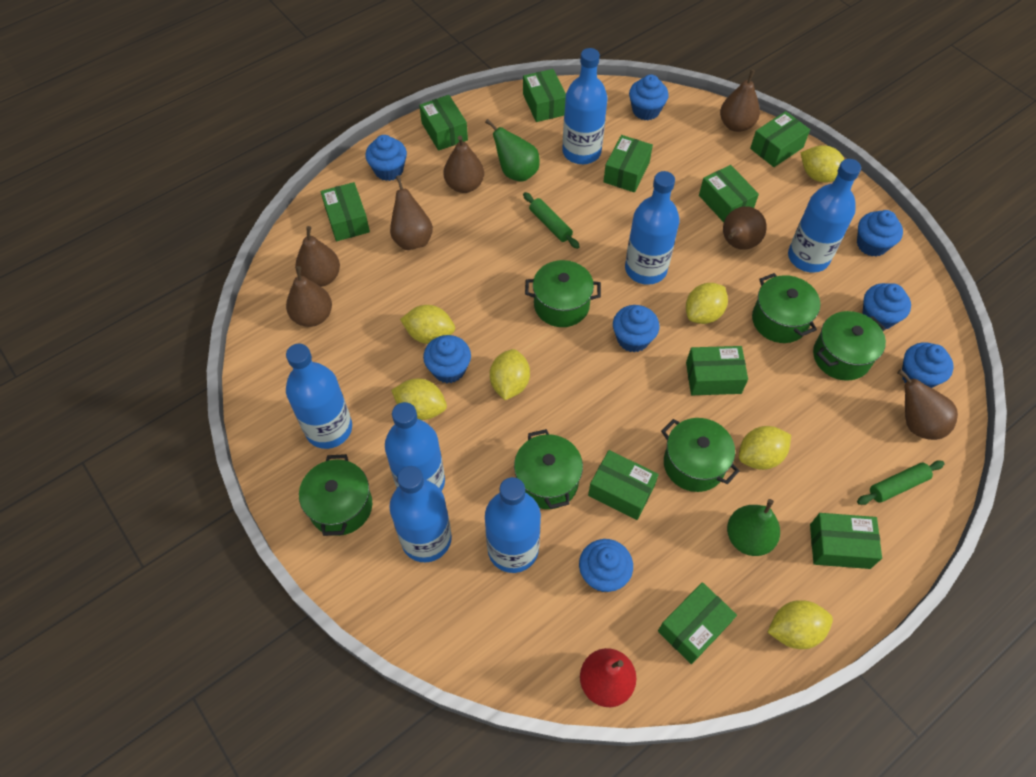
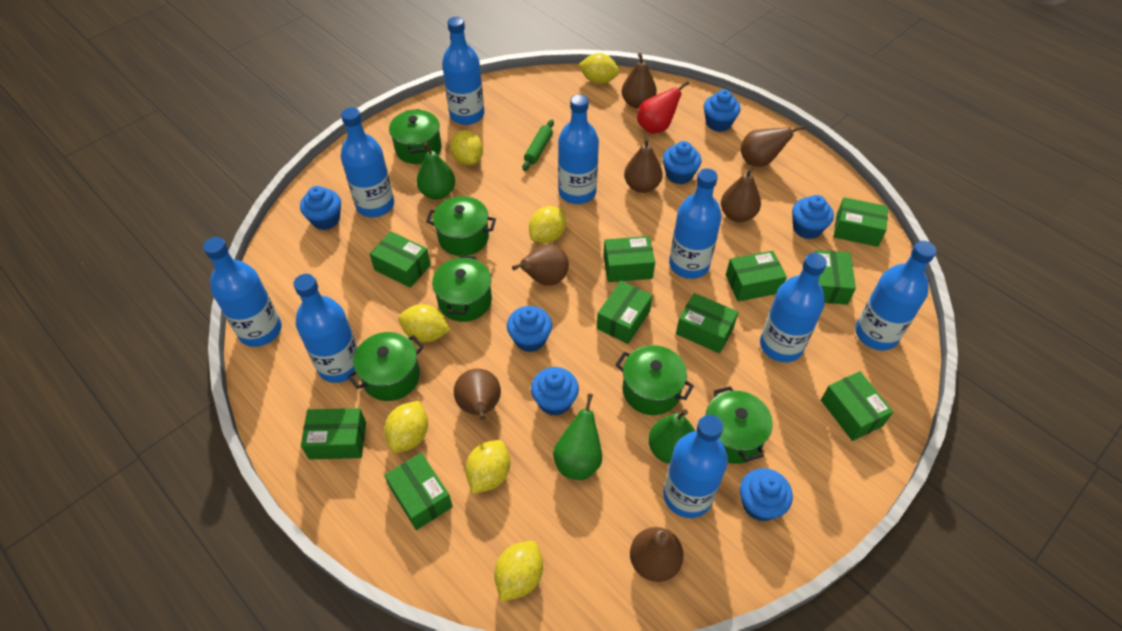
blue bottle: 7 -> 9
blue cupcake: 8 -> 7
green pear: 2 -> 3
green rolling pin: 2 -> 1

